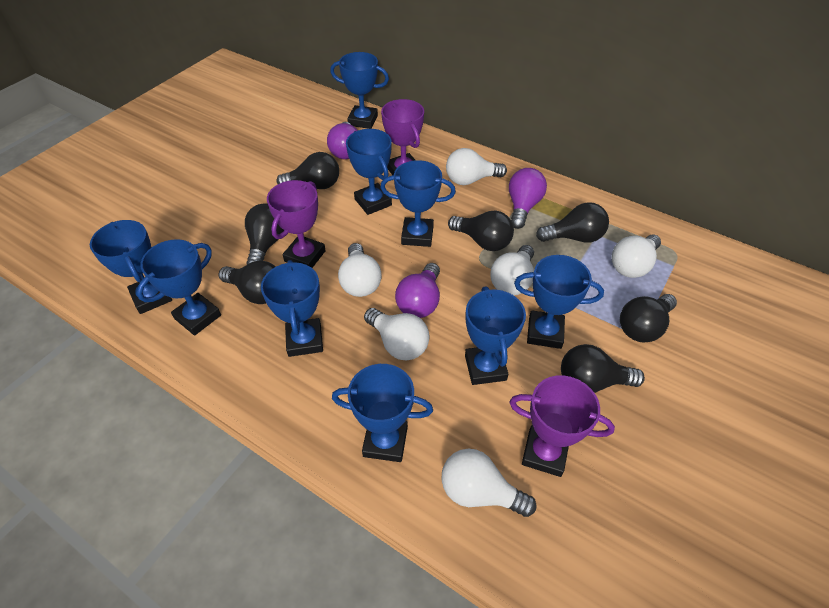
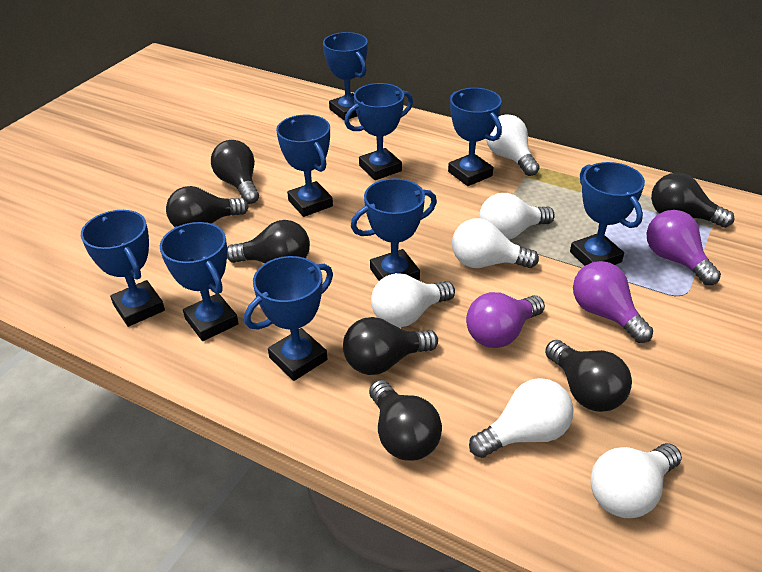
purple trophy: 3 -> 0

